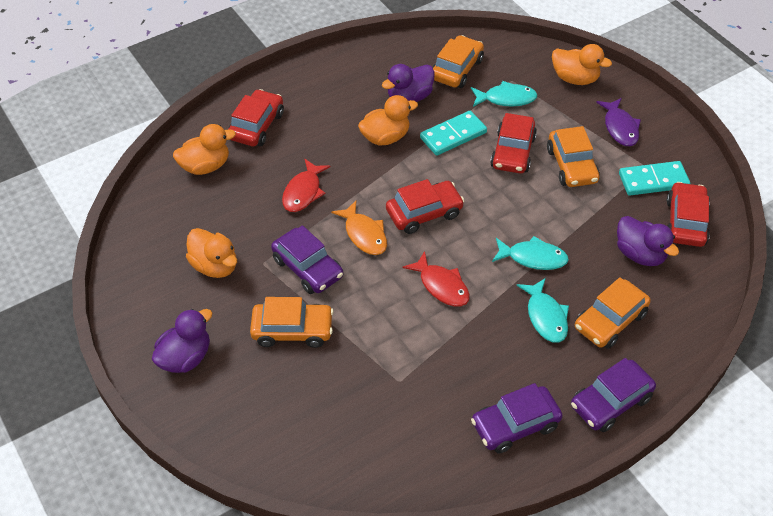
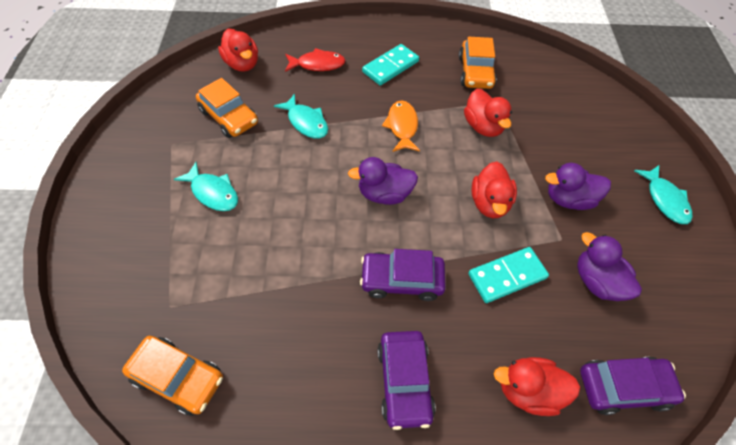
orange car: 4 -> 3
orange duck: 4 -> 0
purple fish: 1 -> 0
red car: 4 -> 0
red duck: 0 -> 4
red fish: 2 -> 1

